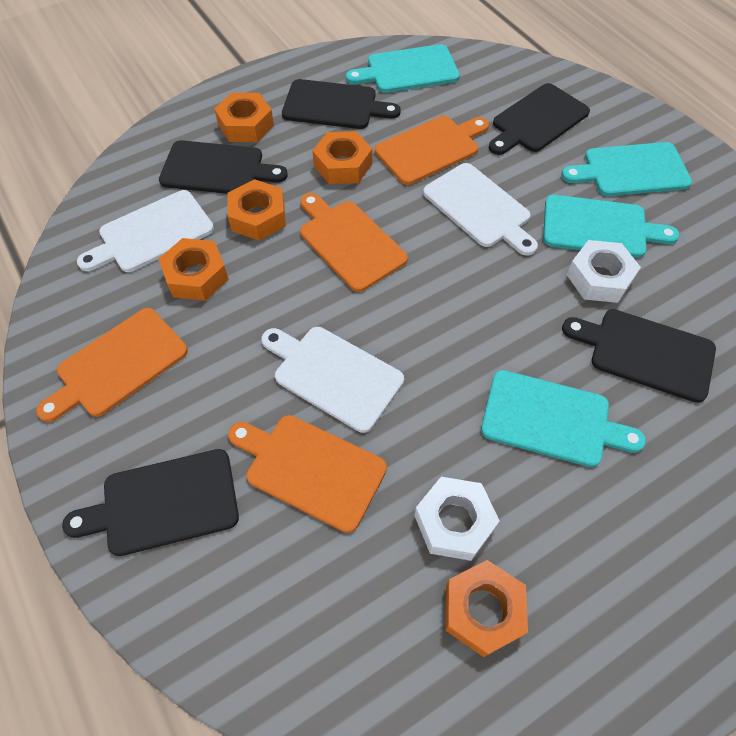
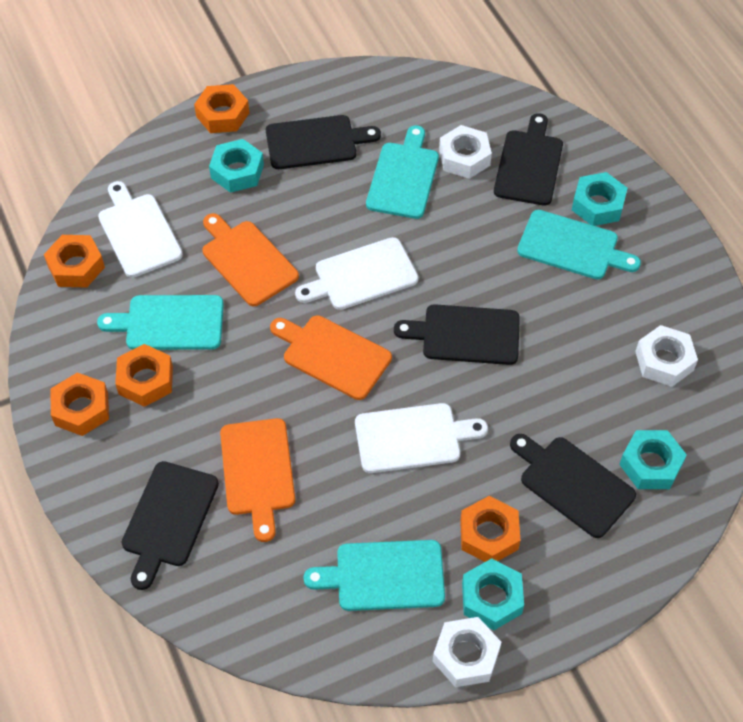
orange cutting board: 4 -> 3
turquoise nut: 0 -> 4
white nut: 2 -> 3

